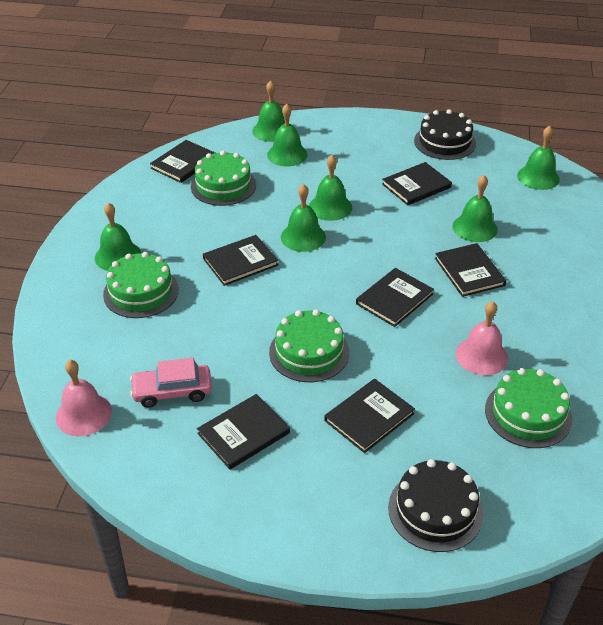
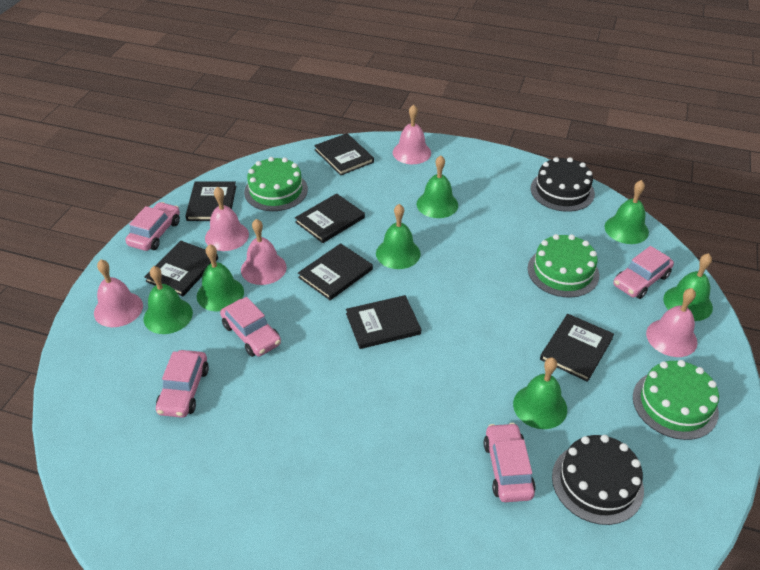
green cake: 4 -> 3
pink bell: 2 -> 5
pink car: 1 -> 5

